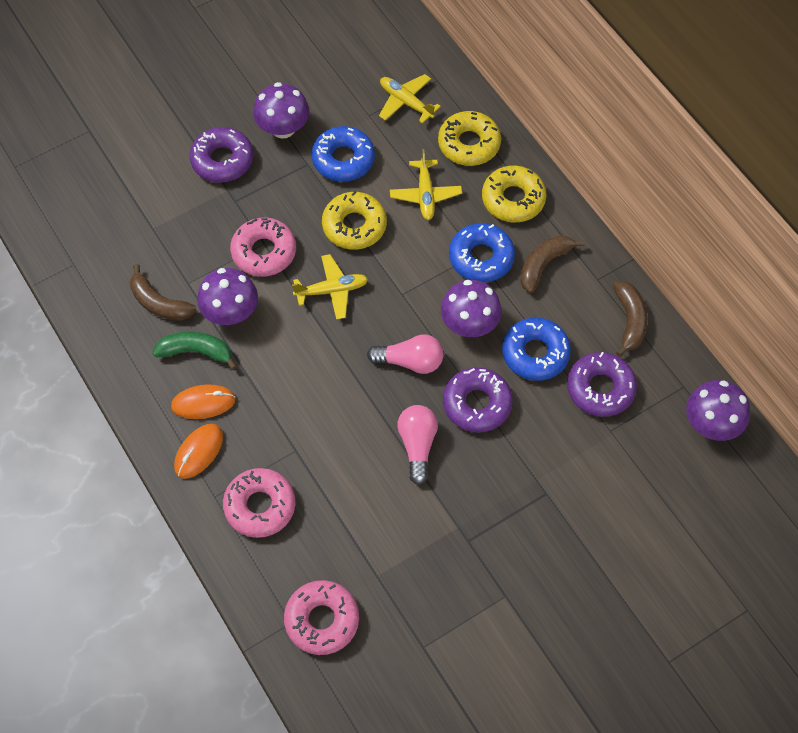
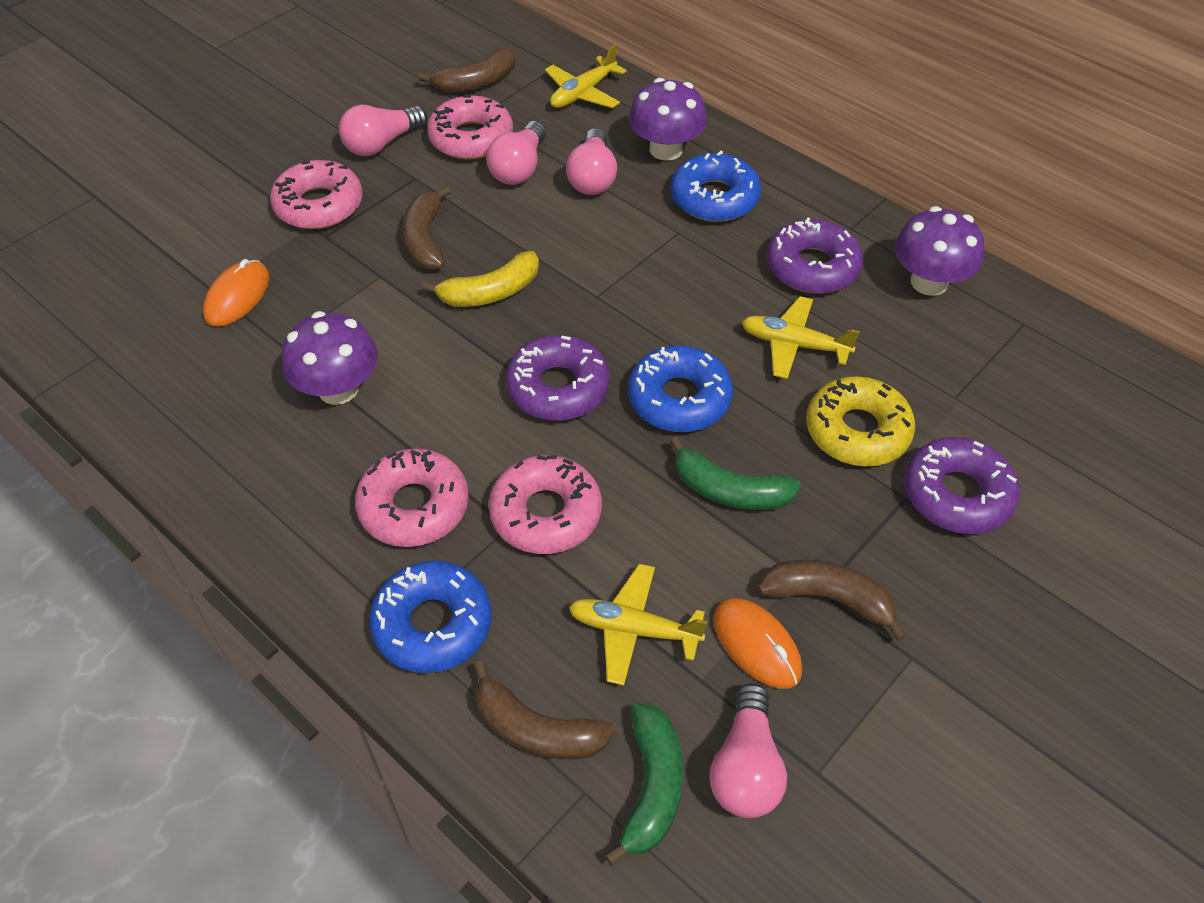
brown banana: 3 -> 4
green banana: 1 -> 2
pink donut: 3 -> 4
pink light bulb: 2 -> 4
purple mushroom: 4 -> 3
yellow banana: 0 -> 1
yellow donut: 3 -> 1

